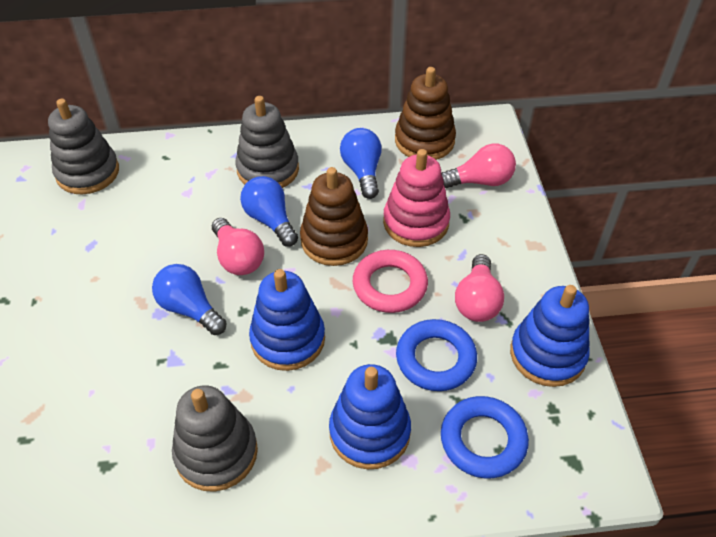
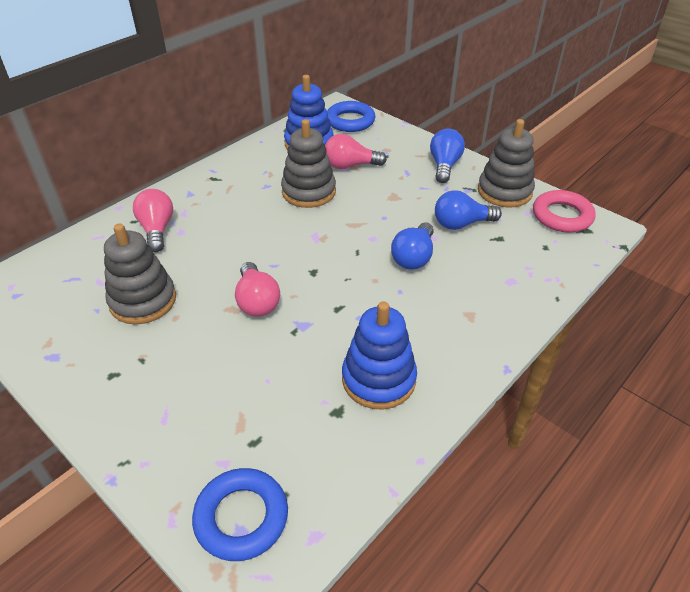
blue stacking toy: 3 -> 2
brown stacking toy: 2 -> 0
pink stacking toy: 1 -> 0

